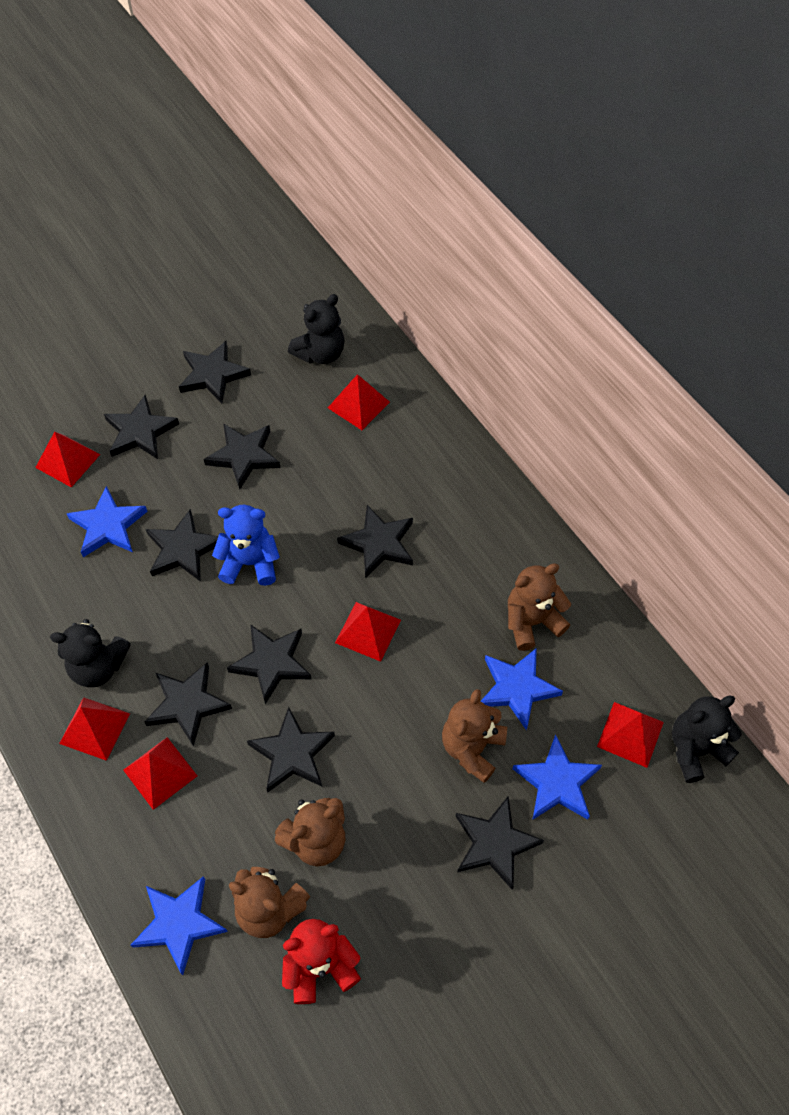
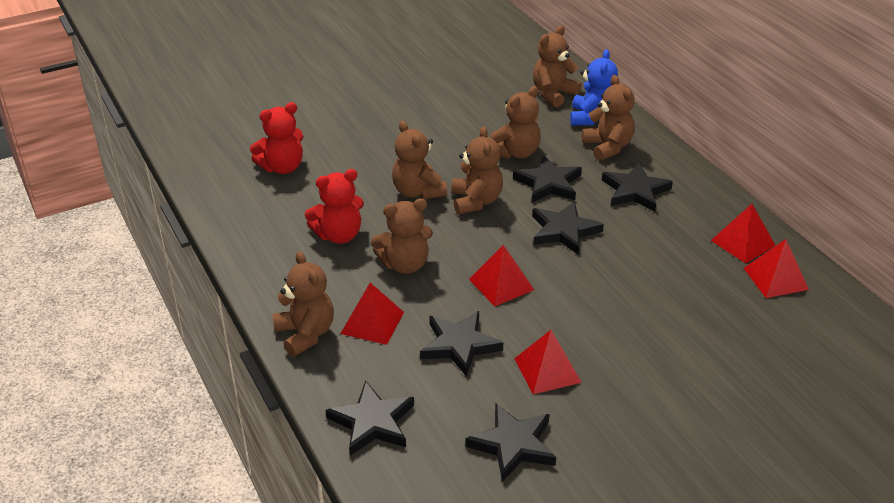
black star: 9 -> 6
black teddy bear: 3 -> 0
blue star: 4 -> 0
brown teddy bear: 4 -> 7
red pyramid: 6 -> 5
red teddy bear: 1 -> 2

